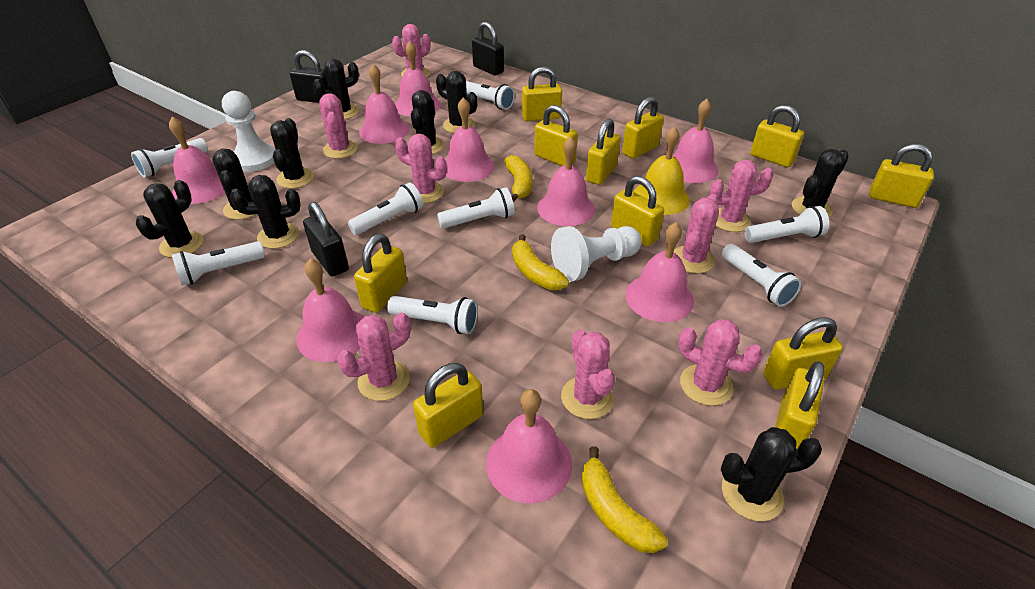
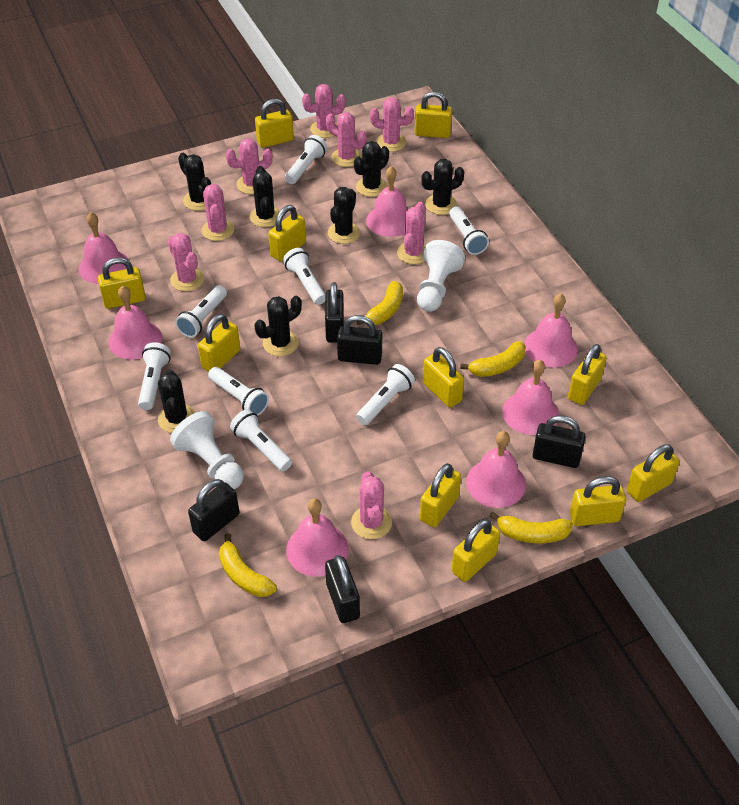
black cactus: 9 -> 7
black padlock: 3 -> 5
pink bell: 9 -> 7
yellow banana: 3 -> 4
yellow bell: 1 -> 0

